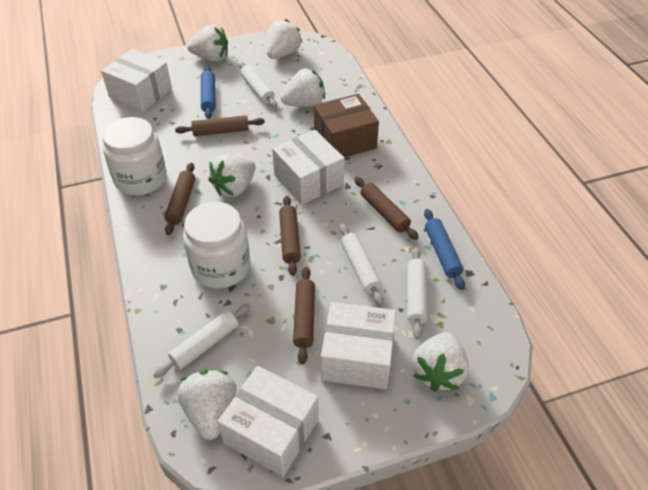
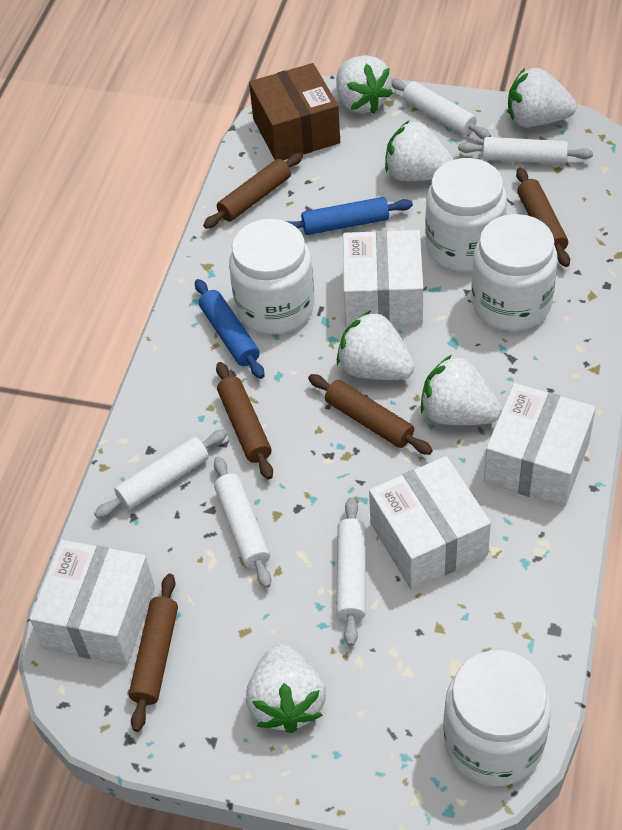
white jar: 2 -> 4
white rolling pin: 4 -> 5

